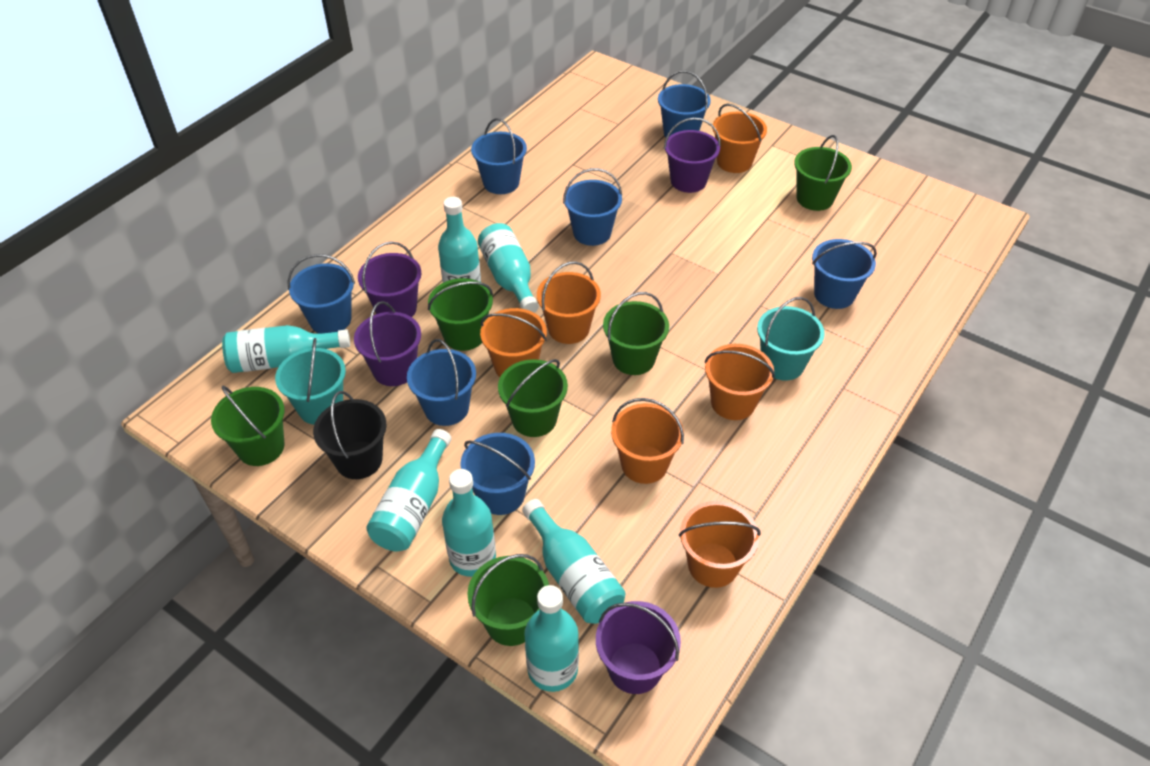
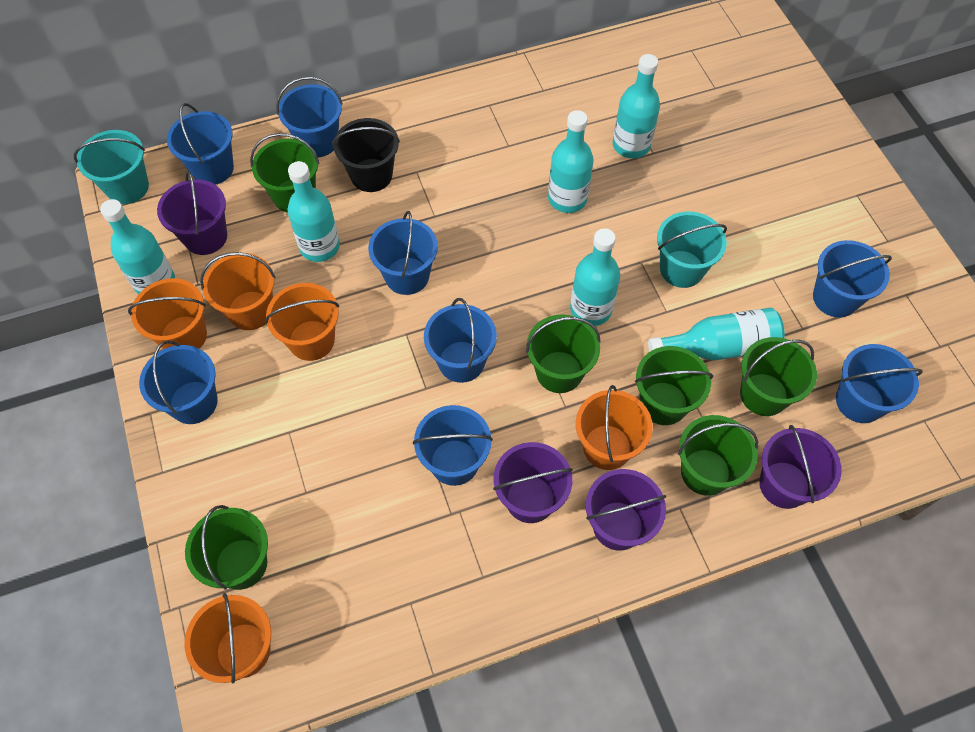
blue bucket: 7 -> 8
orange bucket: 6 -> 5
turquoise bottle: 7 -> 6

